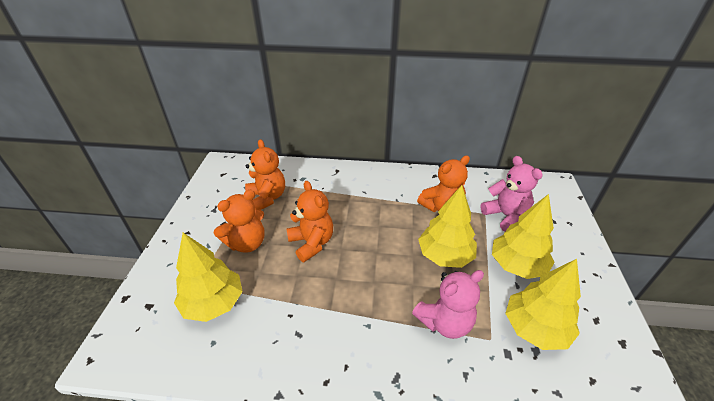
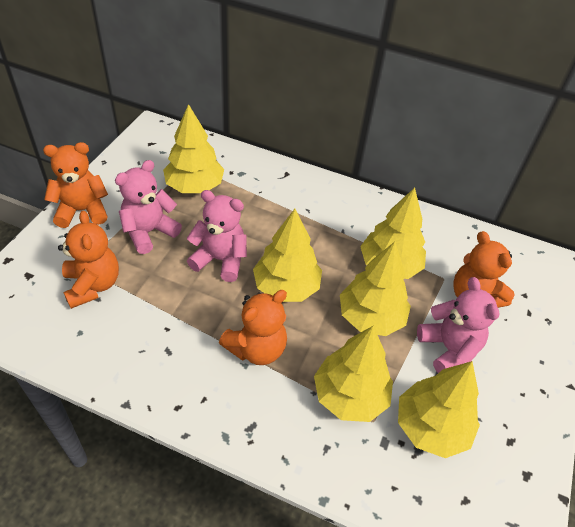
pink teddy bear: 2 -> 3
yellow tree: 4 -> 6

